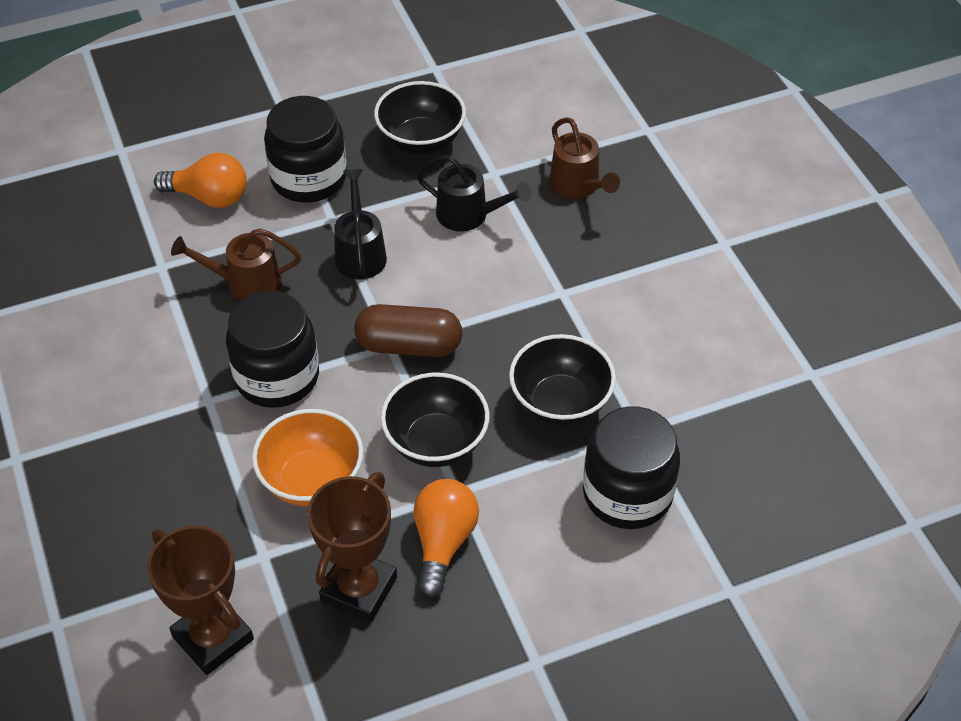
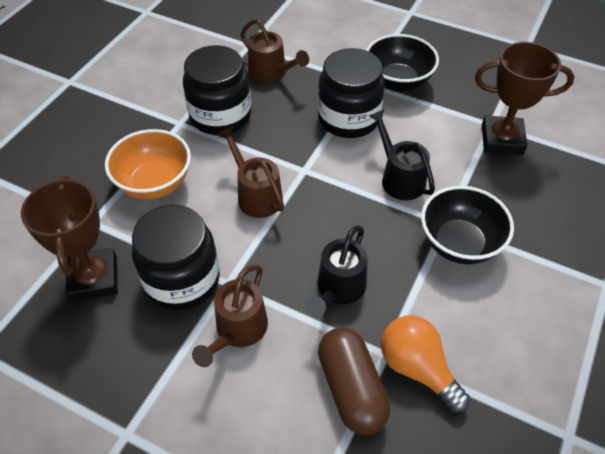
black bowl: 3 -> 2
brown watering can: 2 -> 3
orange light bulb: 2 -> 1

